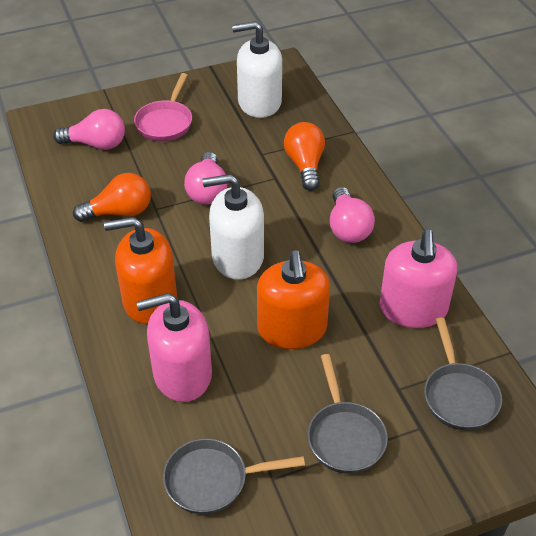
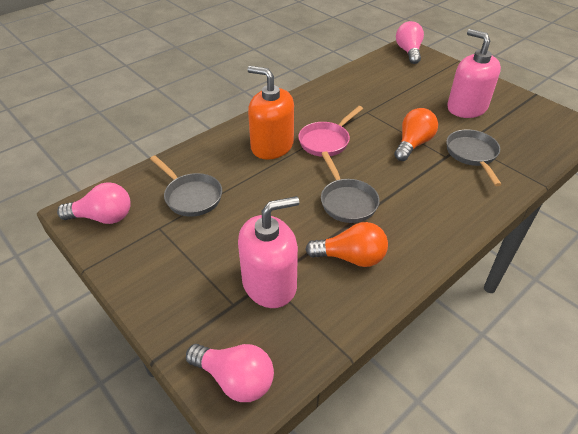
orange soap dispenser: 2 -> 1
white soap dispenser: 2 -> 0

